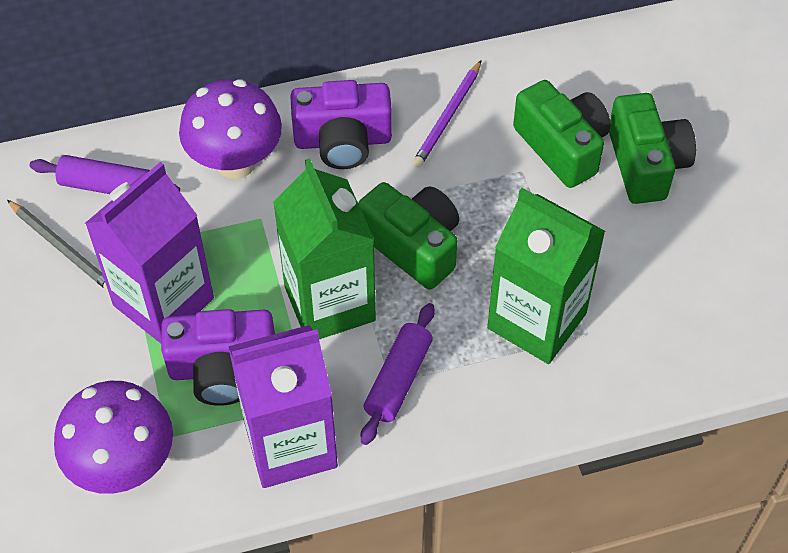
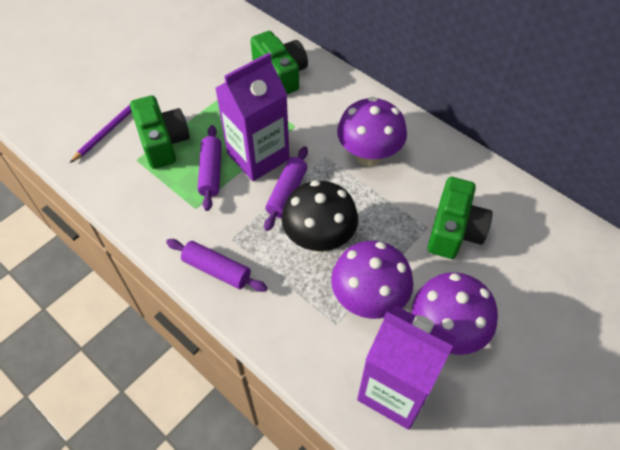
black mushroom: 0 -> 1
green carton: 2 -> 0
grey pencil: 1 -> 0
purple camera: 2 -> 0
purple mushroom: 2 -> 3
purple rolling pin: 2 -> 3

